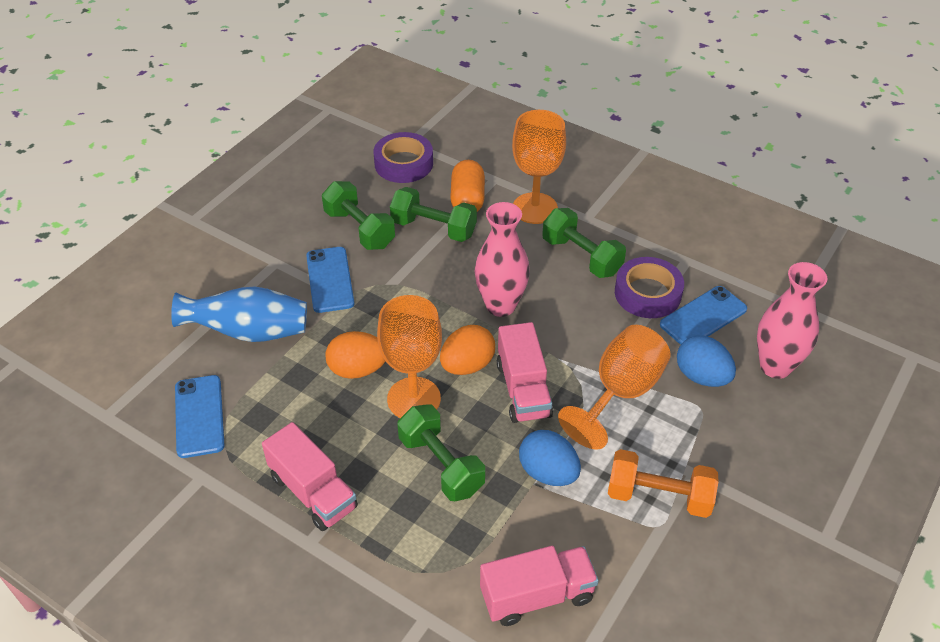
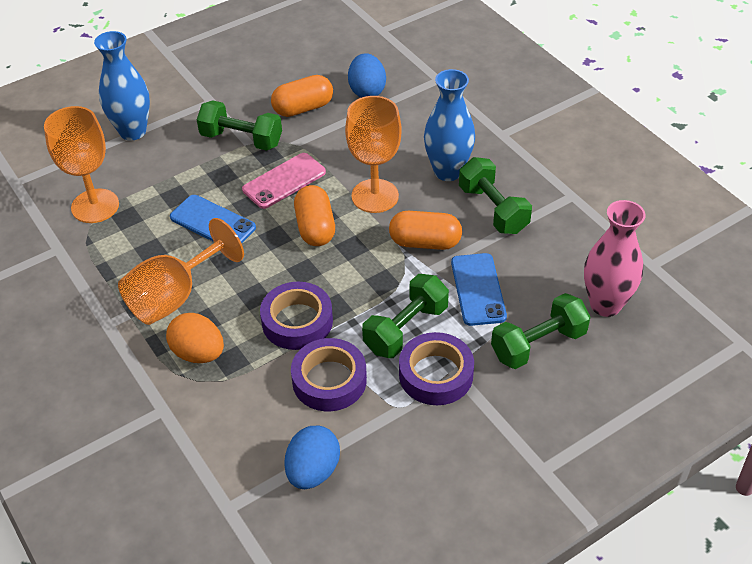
blue phone: 3 -> 2
blue vase: 1 -> 2
orange capsule: 1 -> 3
orange dumbbell: 1 -> 0
orange egg: 2 -> 1
pink phone: 0 -> 1
pink truck: 3 -> 0
pink vase: 2 -> 1
purple tape: 2 -> 3

